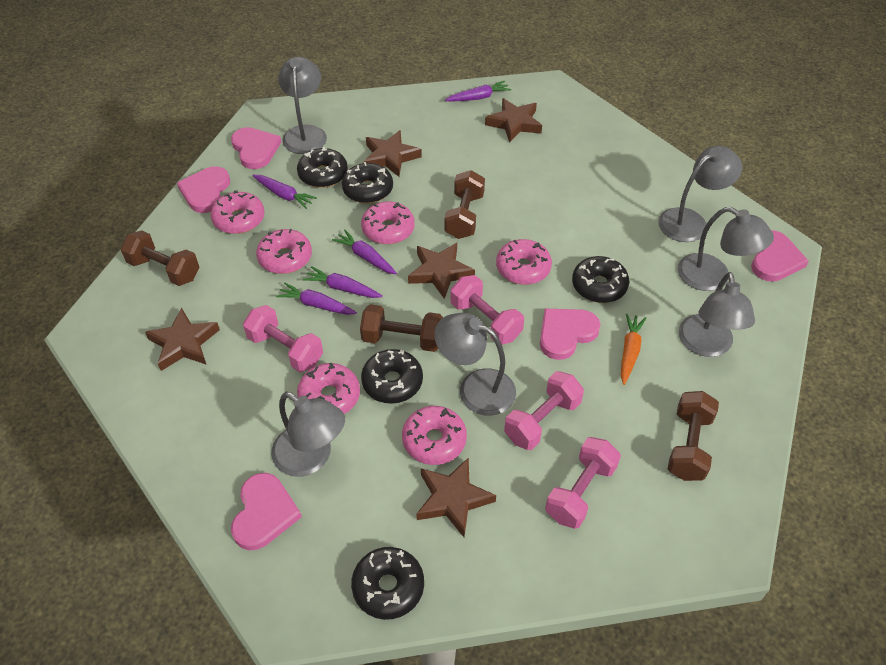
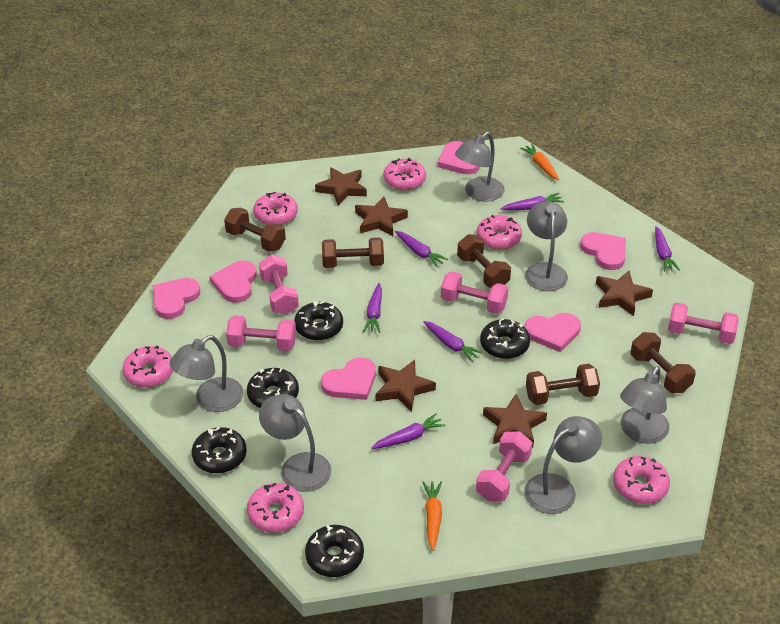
brown dumbbell: 4 -> 5
orange carrot: 1 -> 2
pink dumbbell: 4 -> 5
pink heart: 5 -> 6
purple carrot: 5 -> 6

